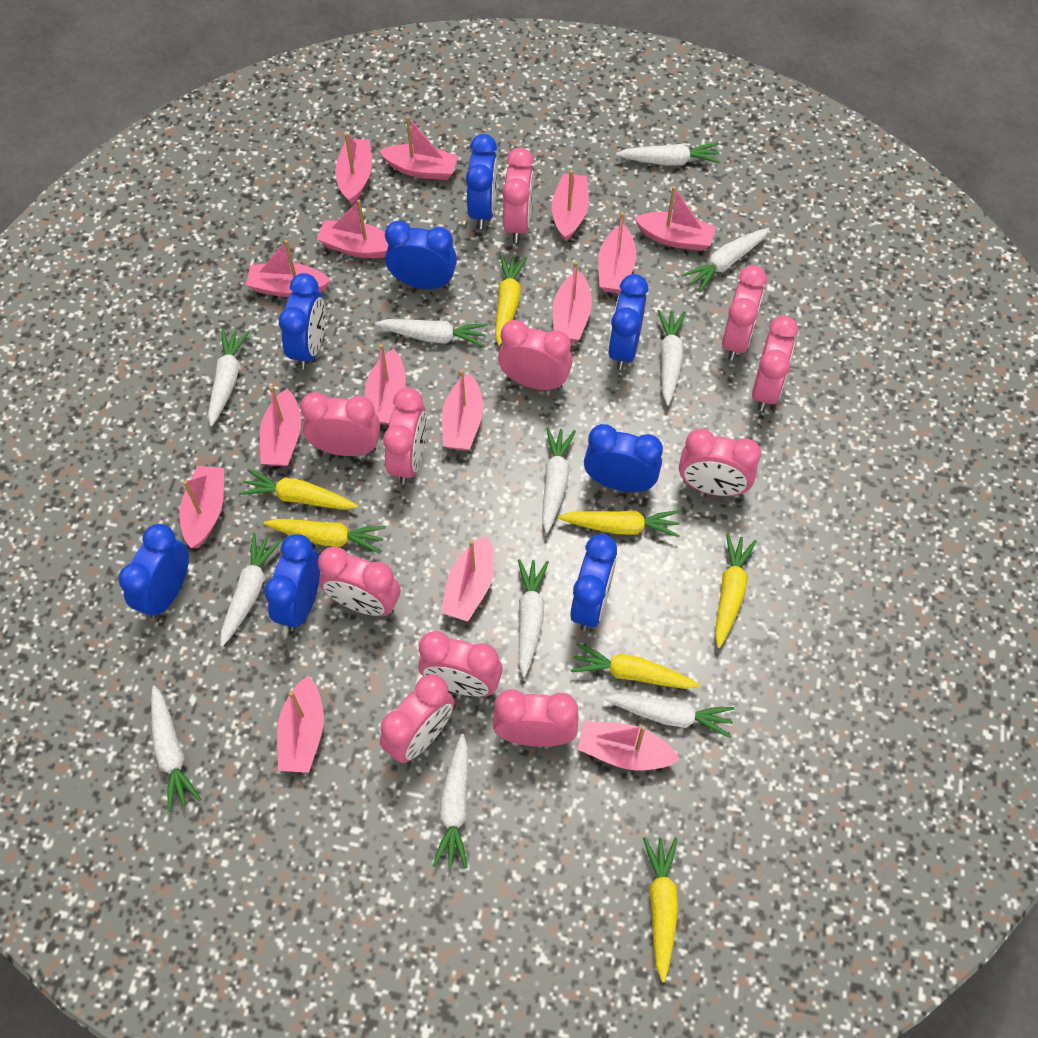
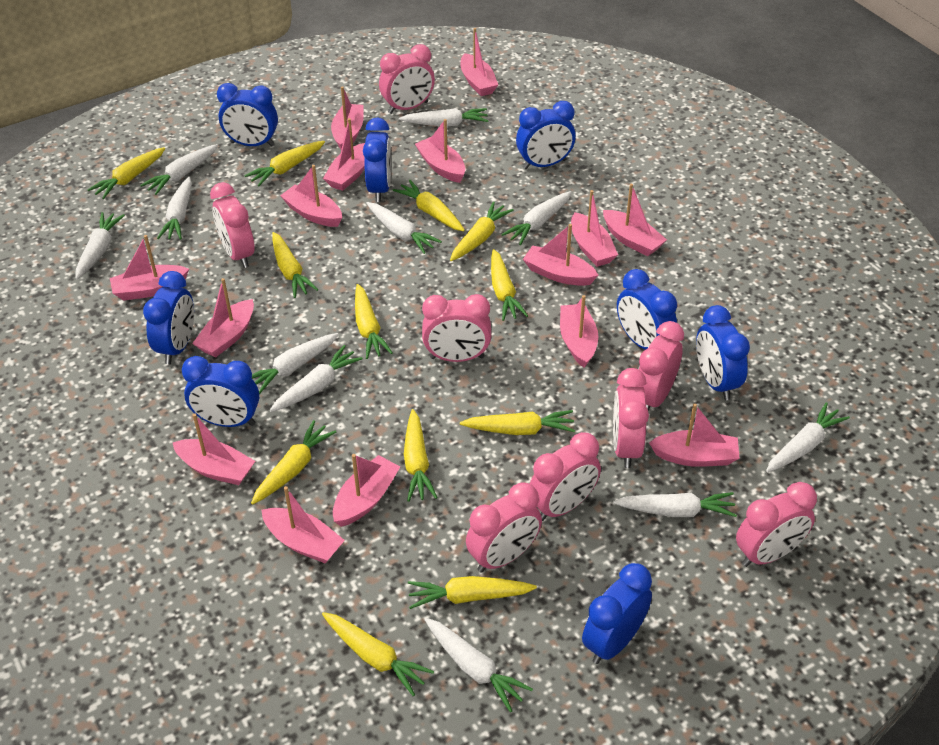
pink clock: 11 -> 8
yellow carrot: 7 -> 12

